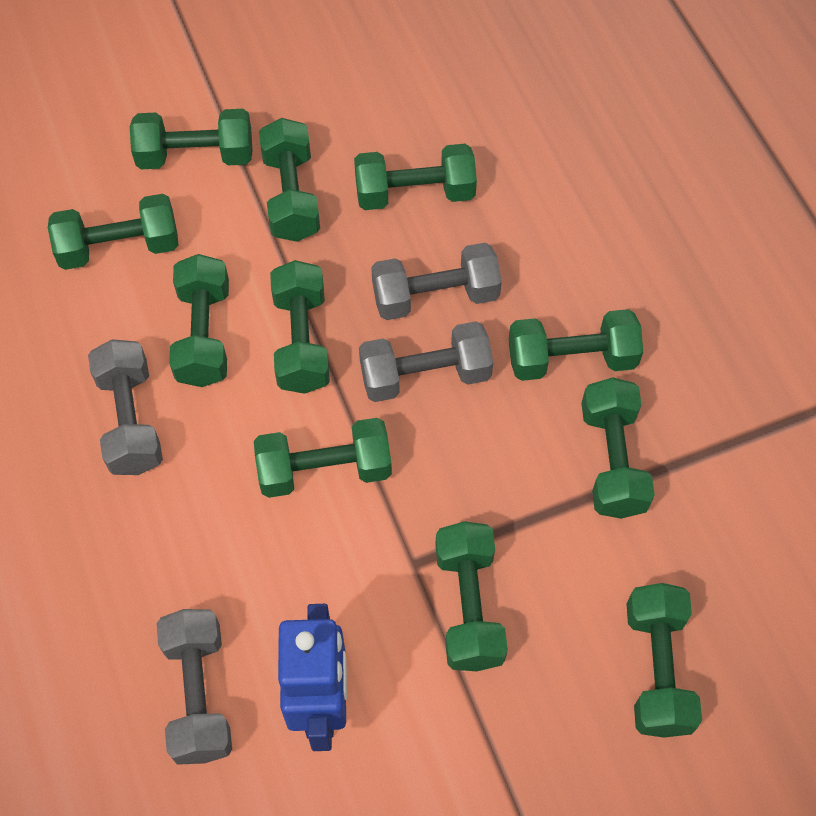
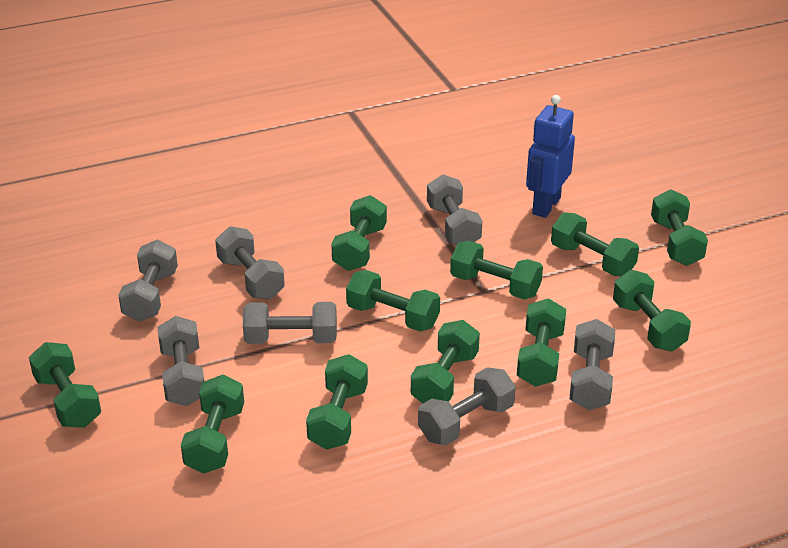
grey dumbbell: 4 -> 7

